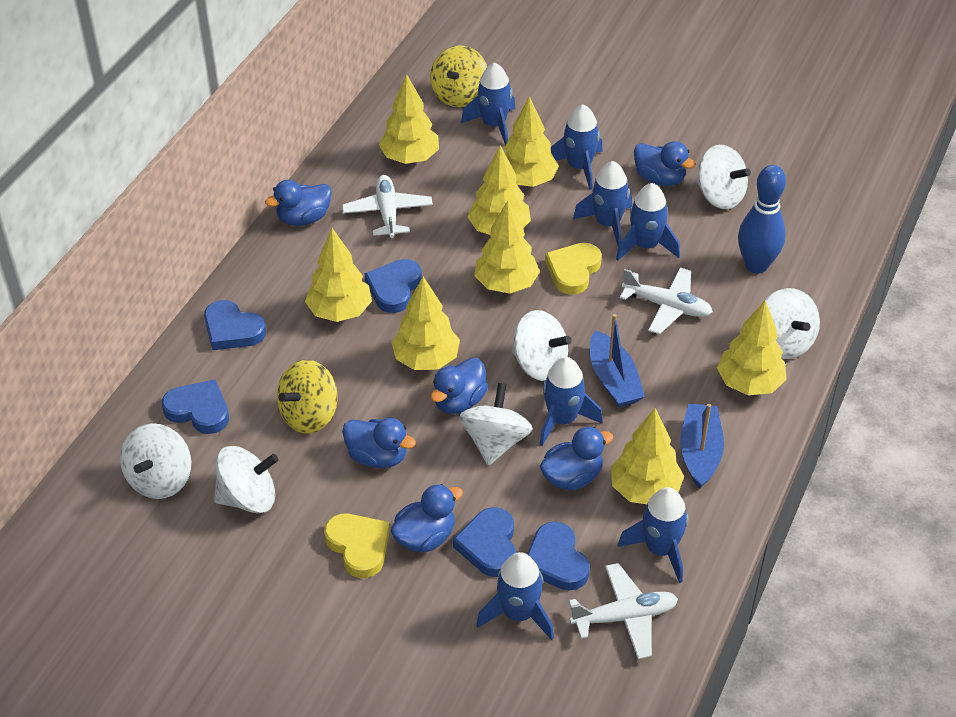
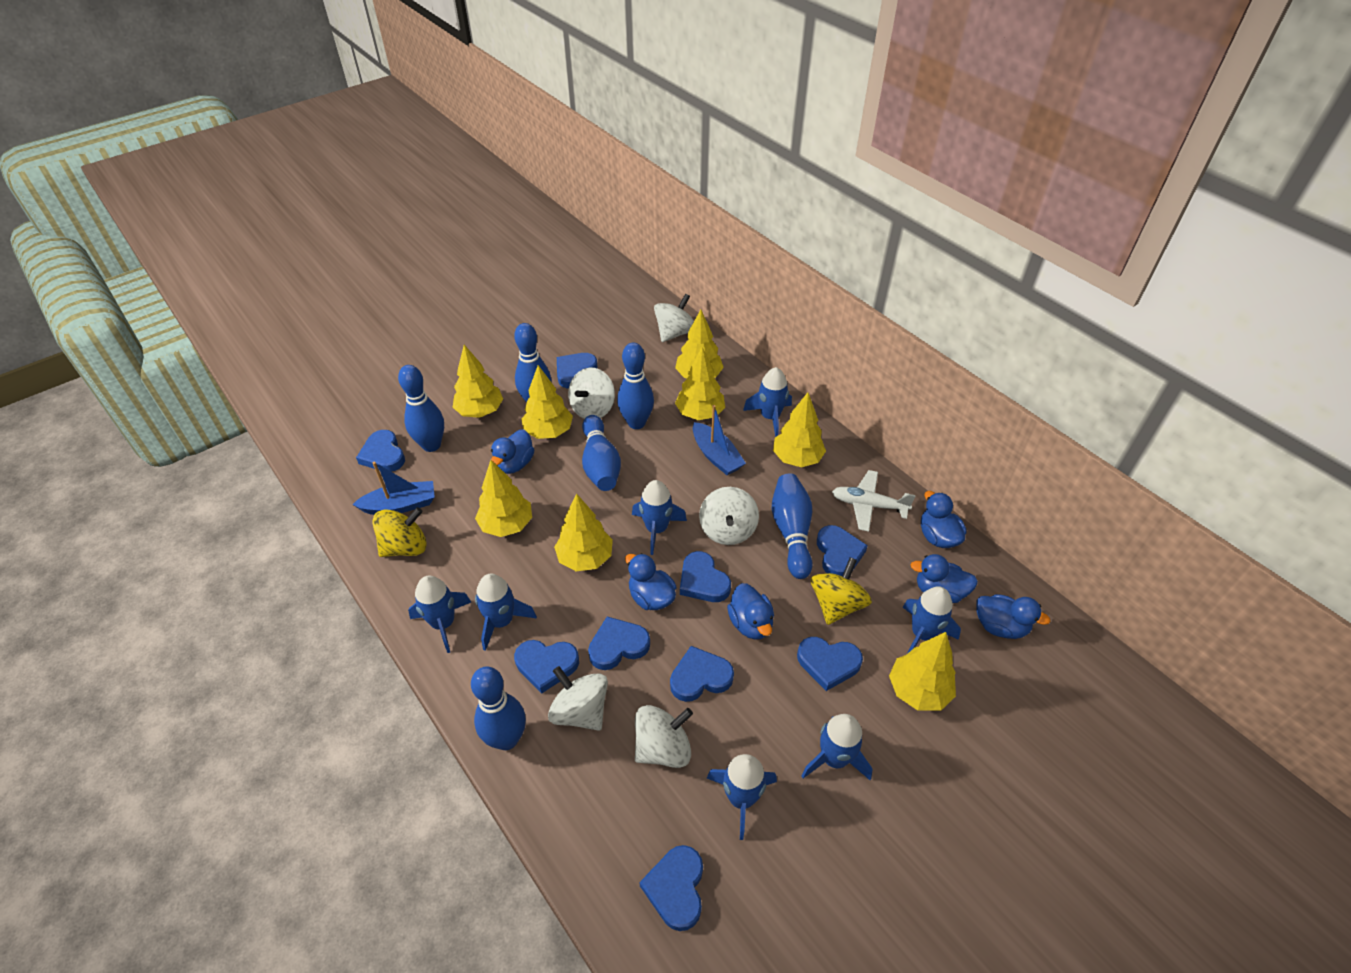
blue bowling pin: 1 -> 6
blue heart: 5 -> 9
white plane: 3 -> 1
white spinning top: 6 -> 5
yellow heart: 2 -> 0

